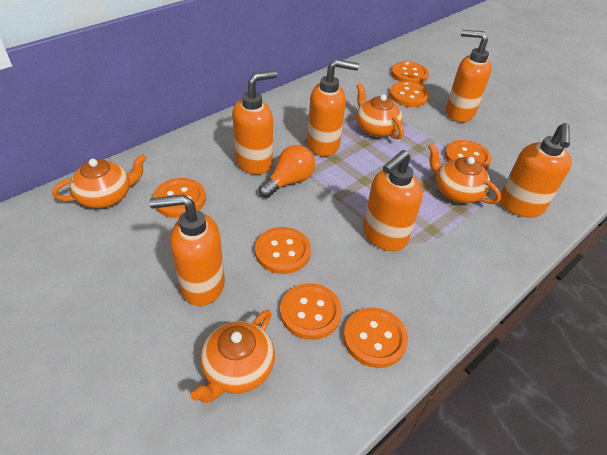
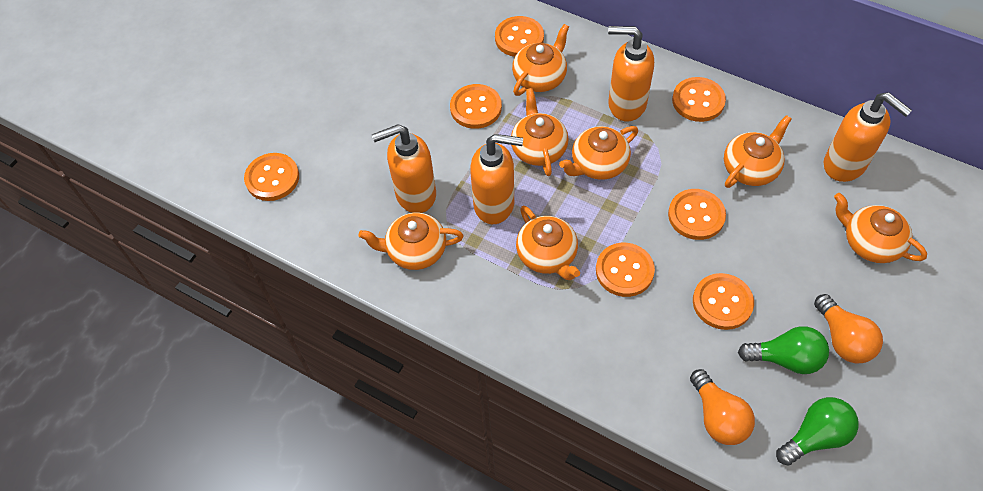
green light bulb: 0 -> 2
orange light bulb: 1 -> 2
orange soap dispenser: 6 -> 4
orange teapot: 4 -> 7

